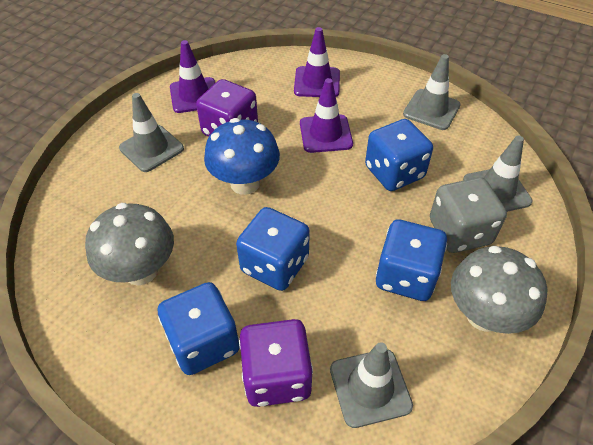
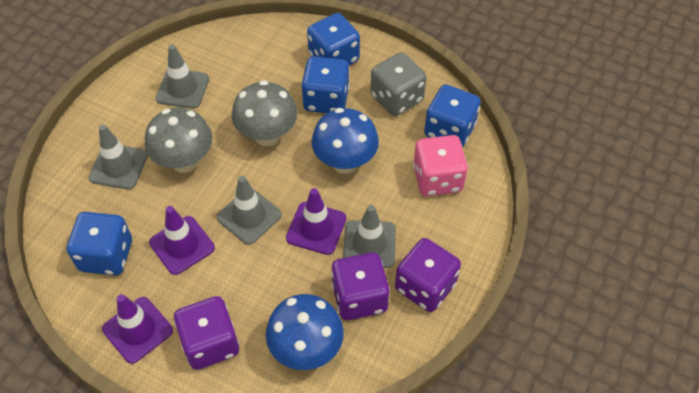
blue mushroom: 1 -> 2
pink dice: 0 -> 1
purple dice: 2 -> 3

